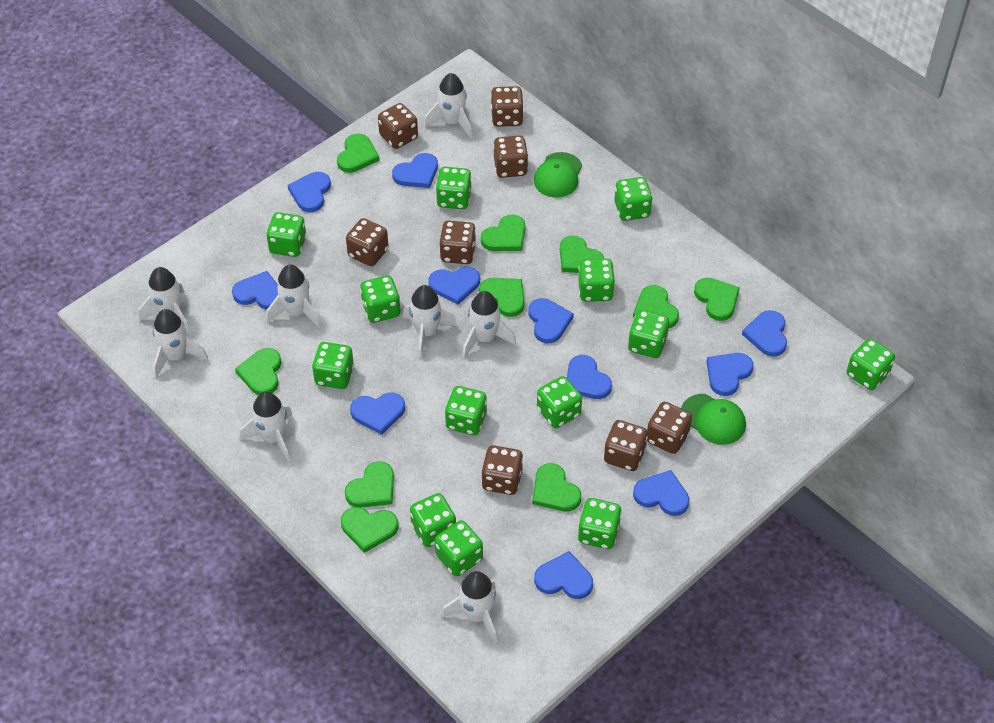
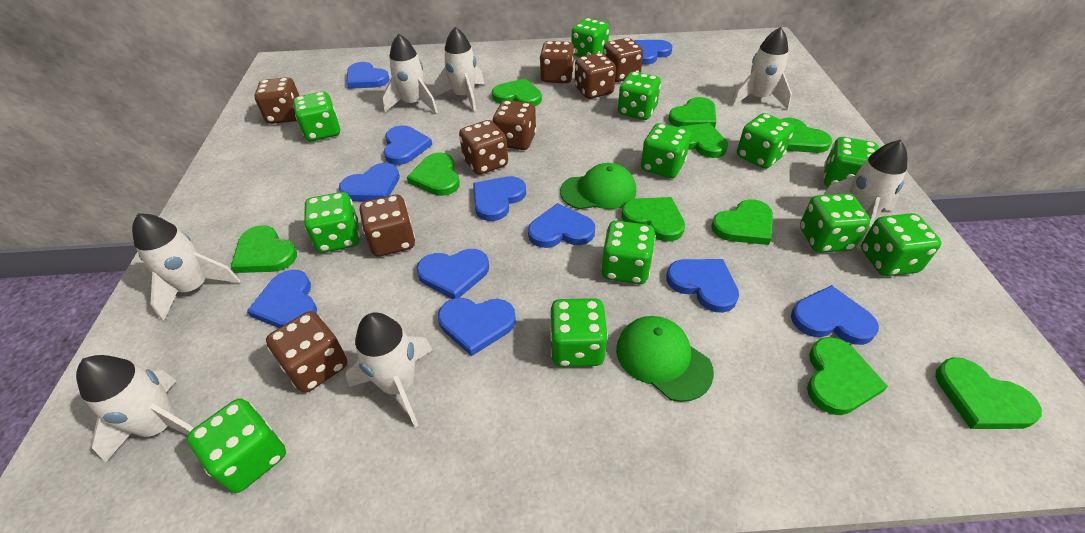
green dice: 13 -> 12
white rocket: 8 -> 7

